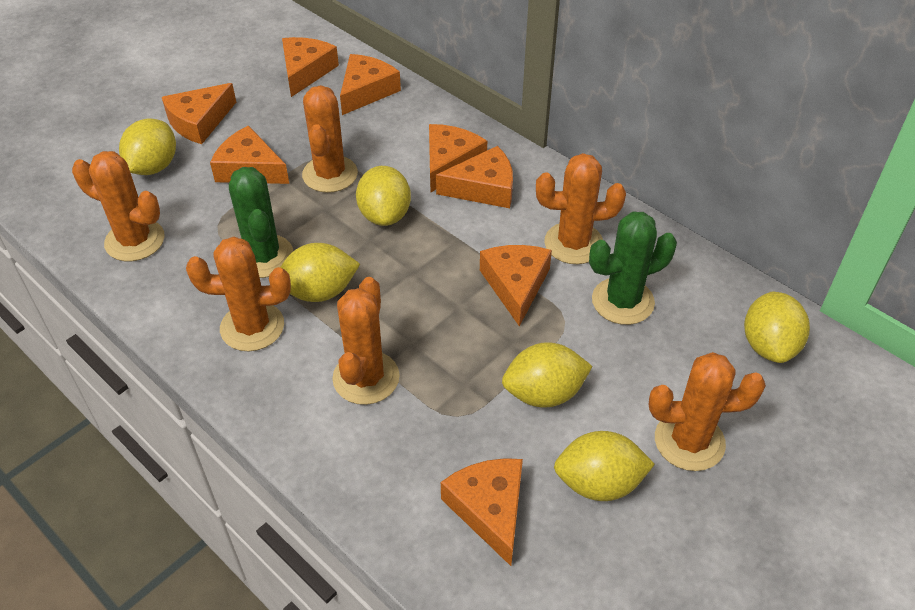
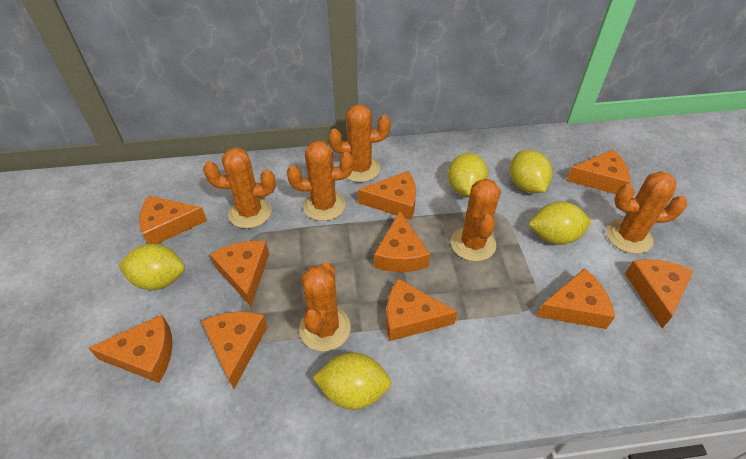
green cactus: 2 -> 0
orange cheese: 8 -> 10
yellow lemon: 6 -> 5

